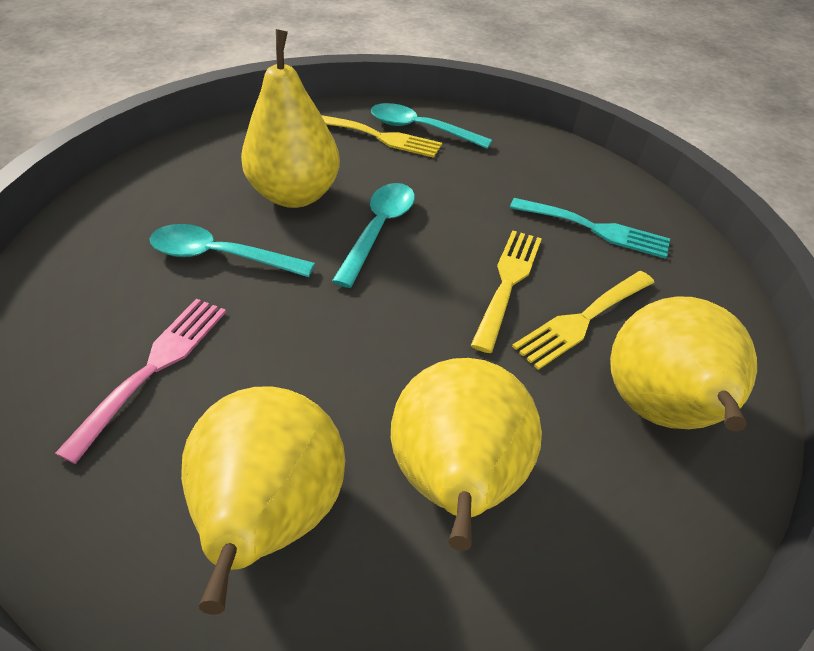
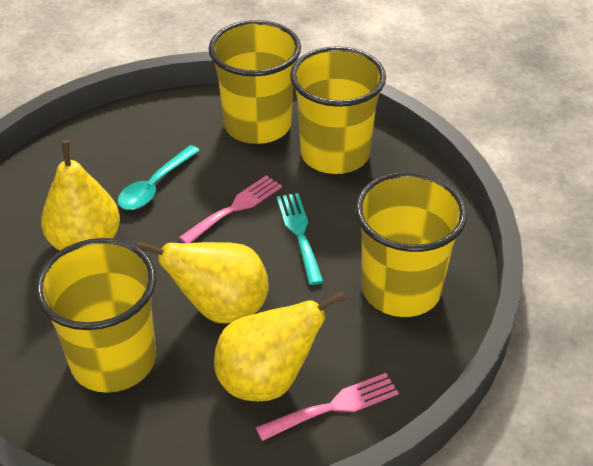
pink fork: 1 -> 2
turquoise spoon: 3 -> 1
yellow cup: 0 -> 4
yellow fork: 3 -> 0
yellow pear: 4 -> 3

